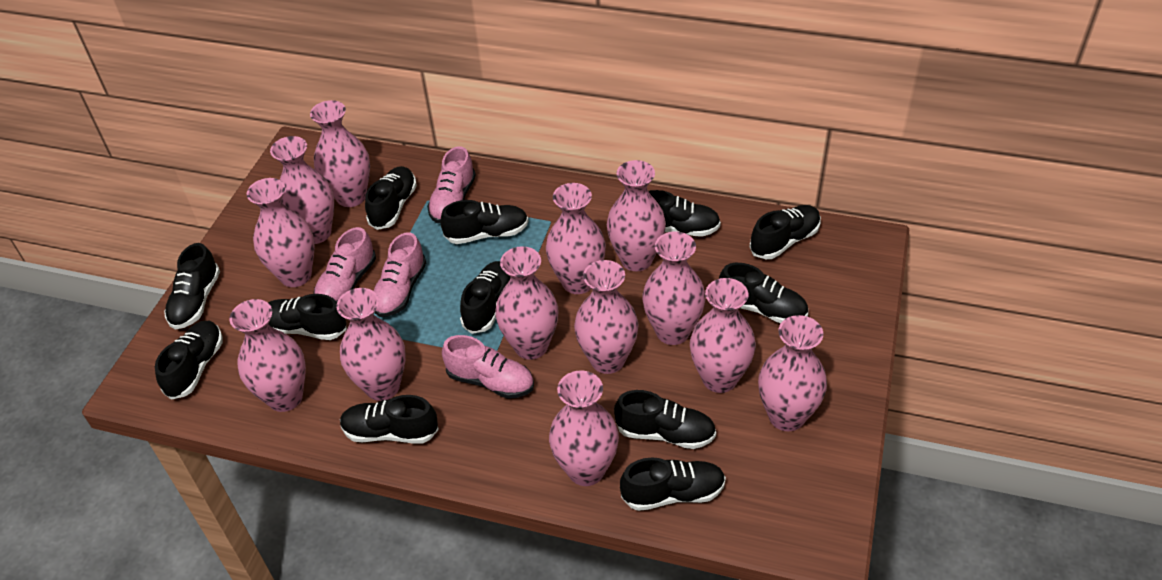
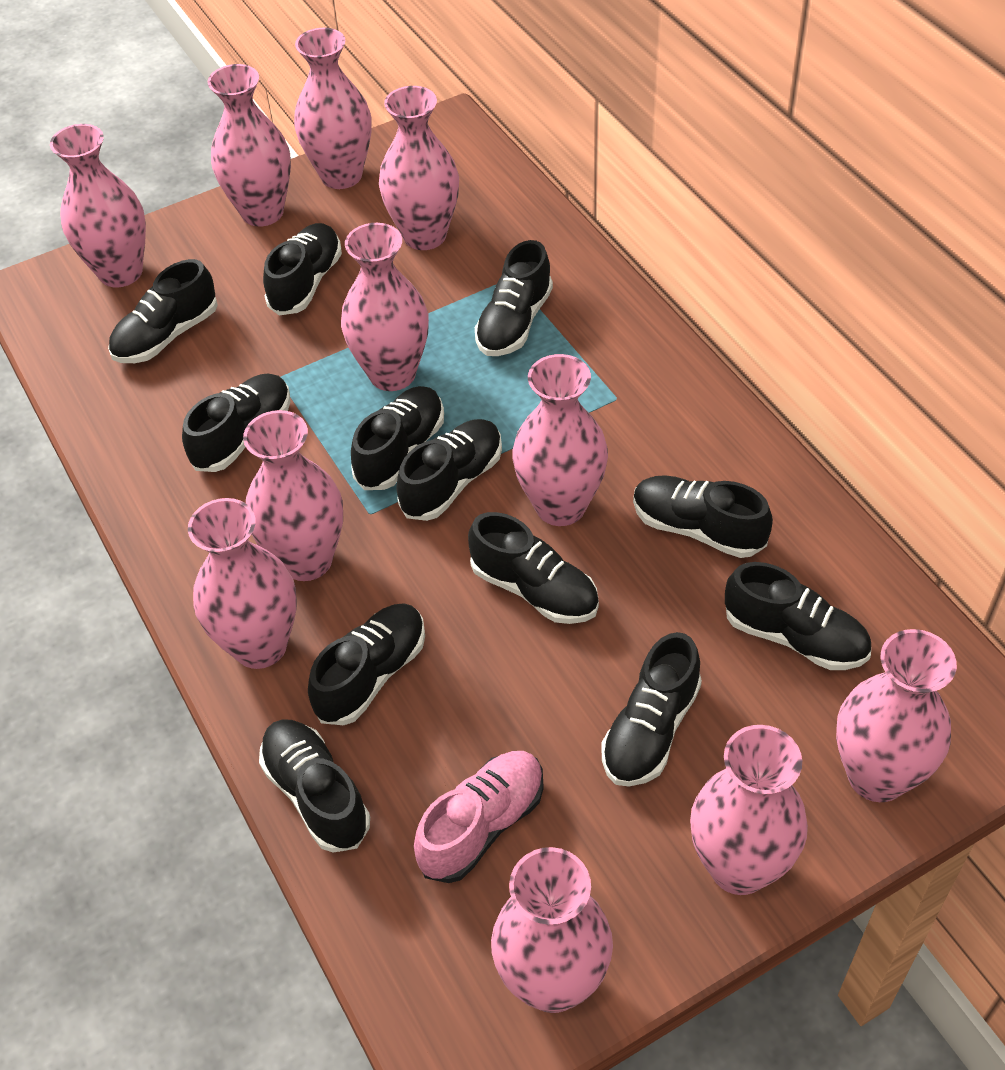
pink shoe: 4 -> 1
pink vase: 13 -> 11

